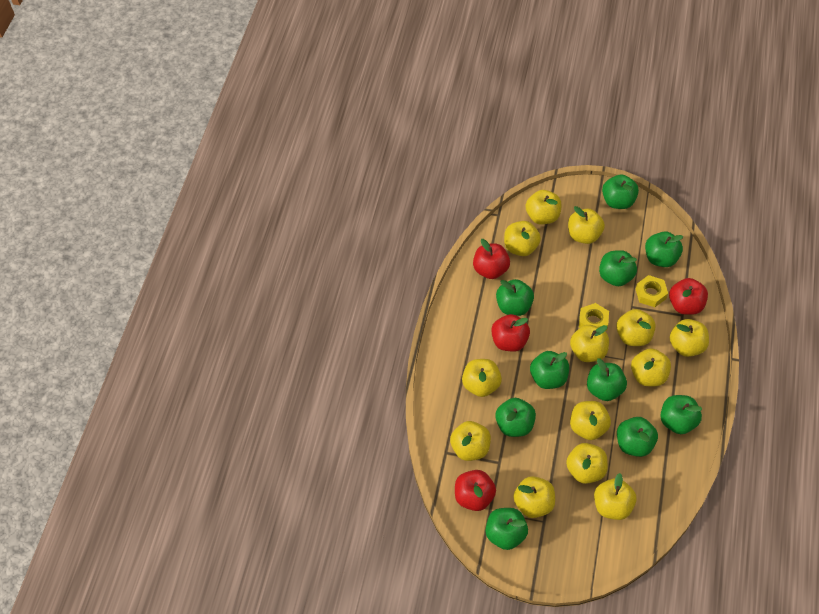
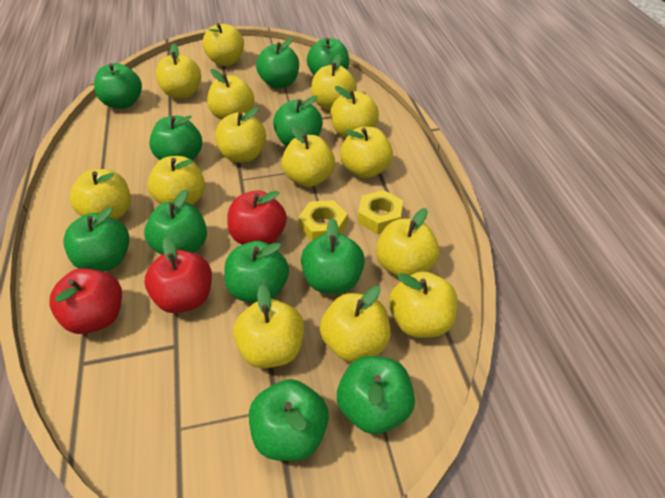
green apple: 10 -> 11
red apple: 4 -> 3
yellow apple: 13 -> 14

